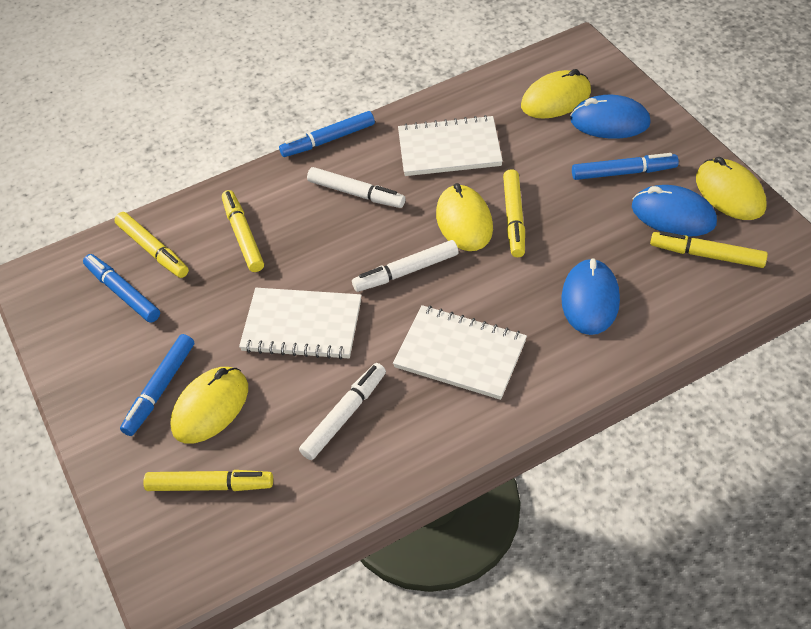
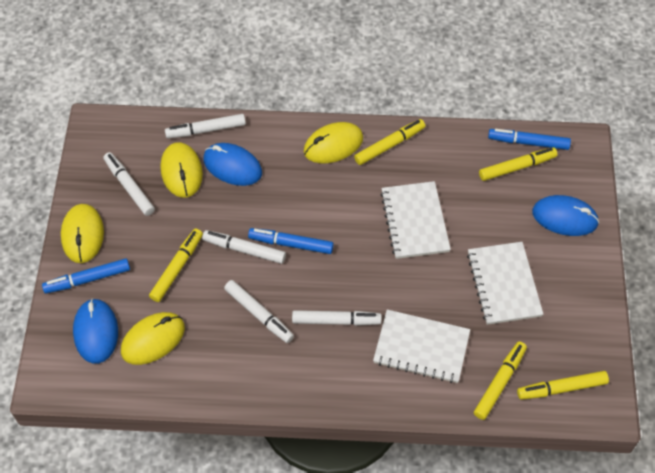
blue marker: 4 -> 3
white marker: 3 -> 5

